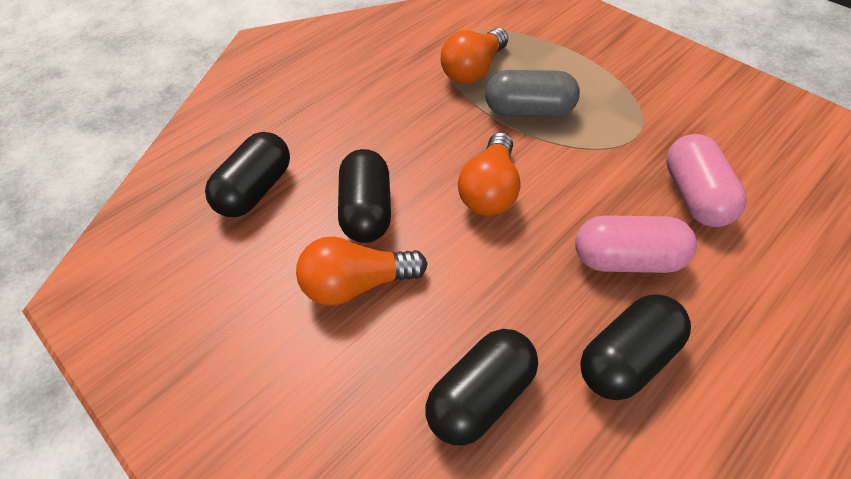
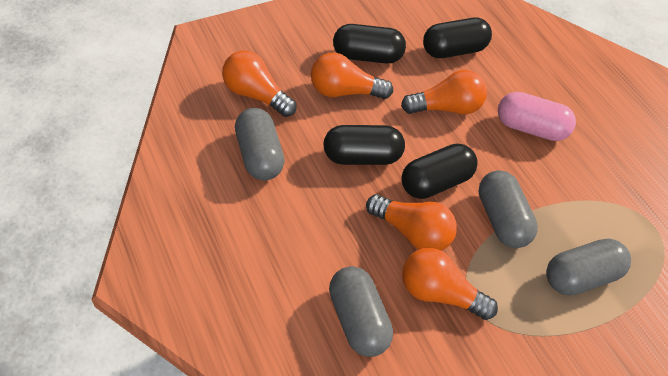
grey capsule: 1 -> 4
orange light bulb: 3 -> 5
pink capsule: 2 -> 1

